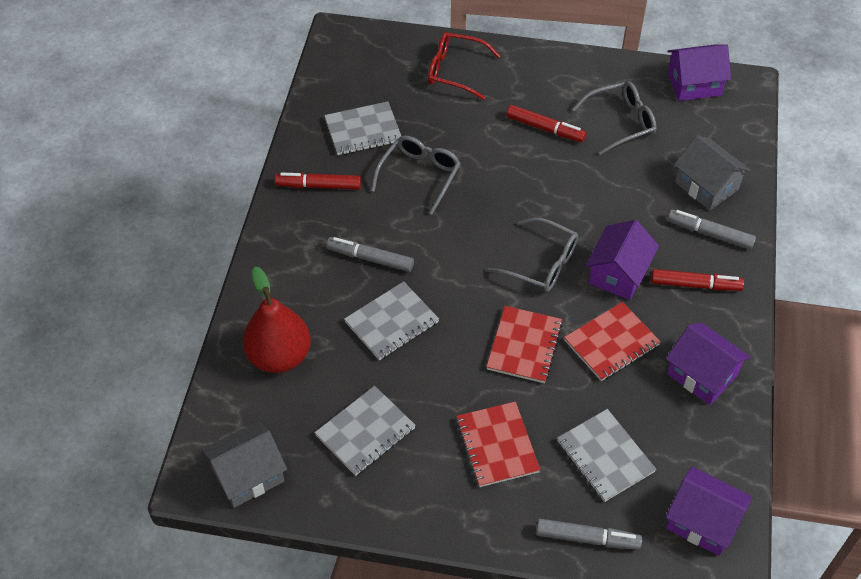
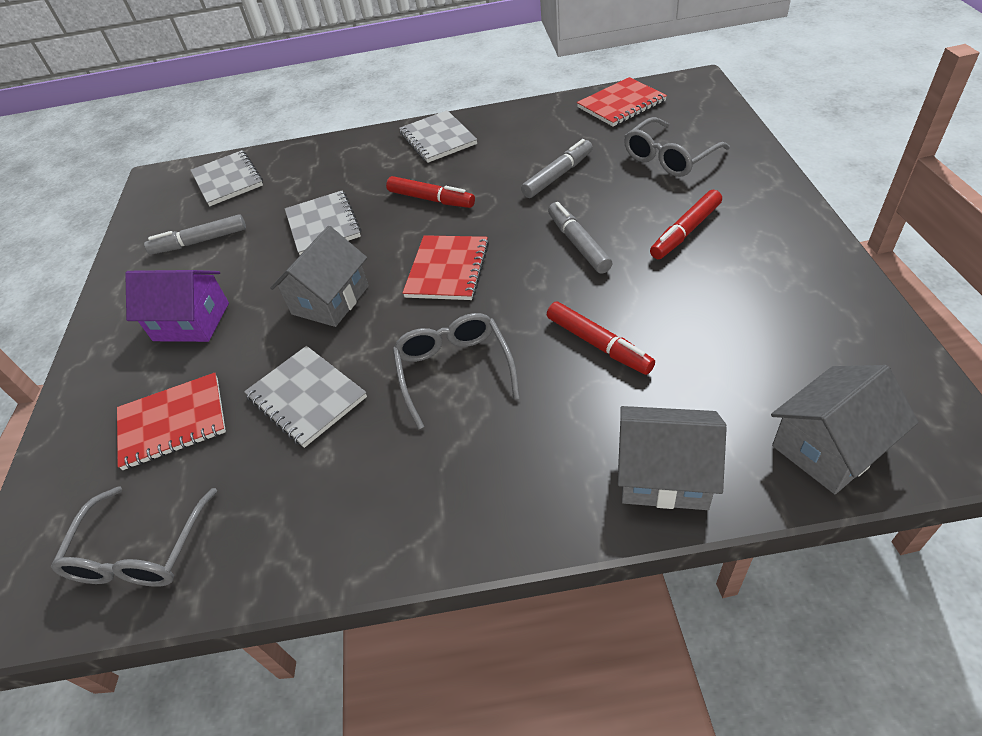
grey house: 2 -> 3
purple house: 4 -> 1
red glasses: 1 -> 0
red pear: 1 -> 0

